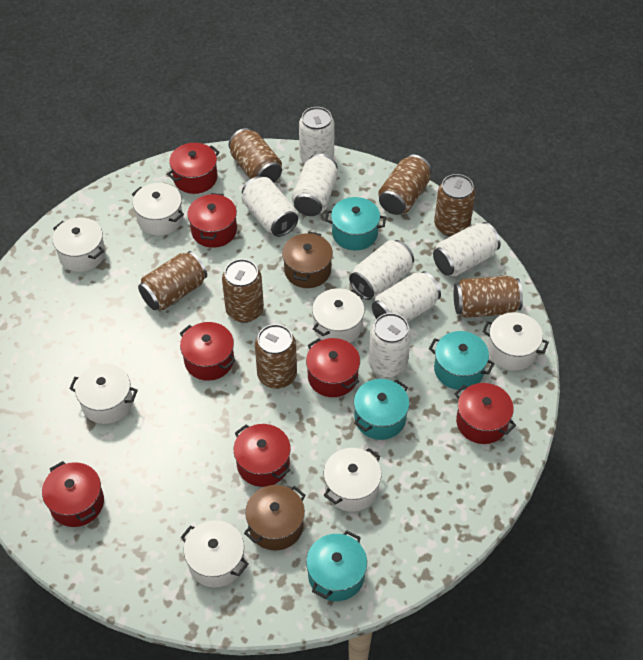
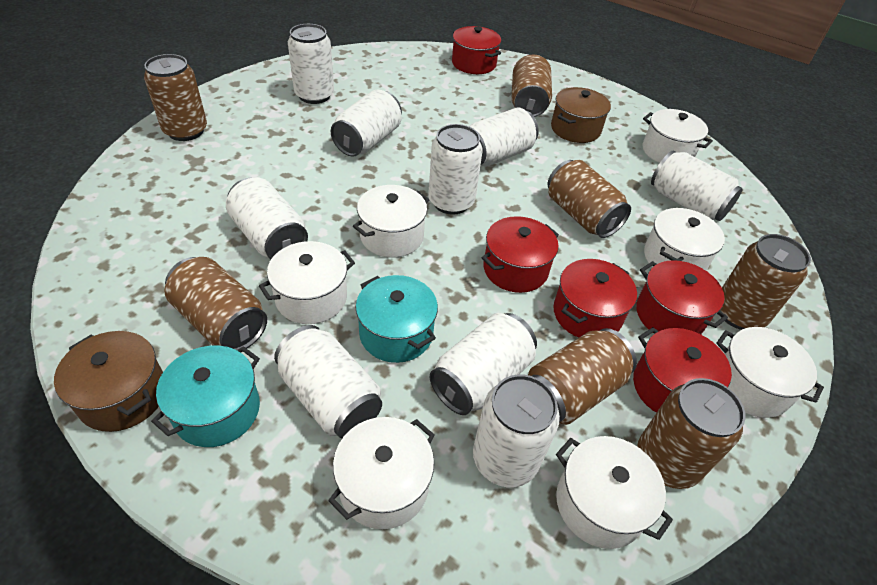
red pot: 7 -> 5
turquoise pot: 4 -> 2
white can: 7 -> 9

